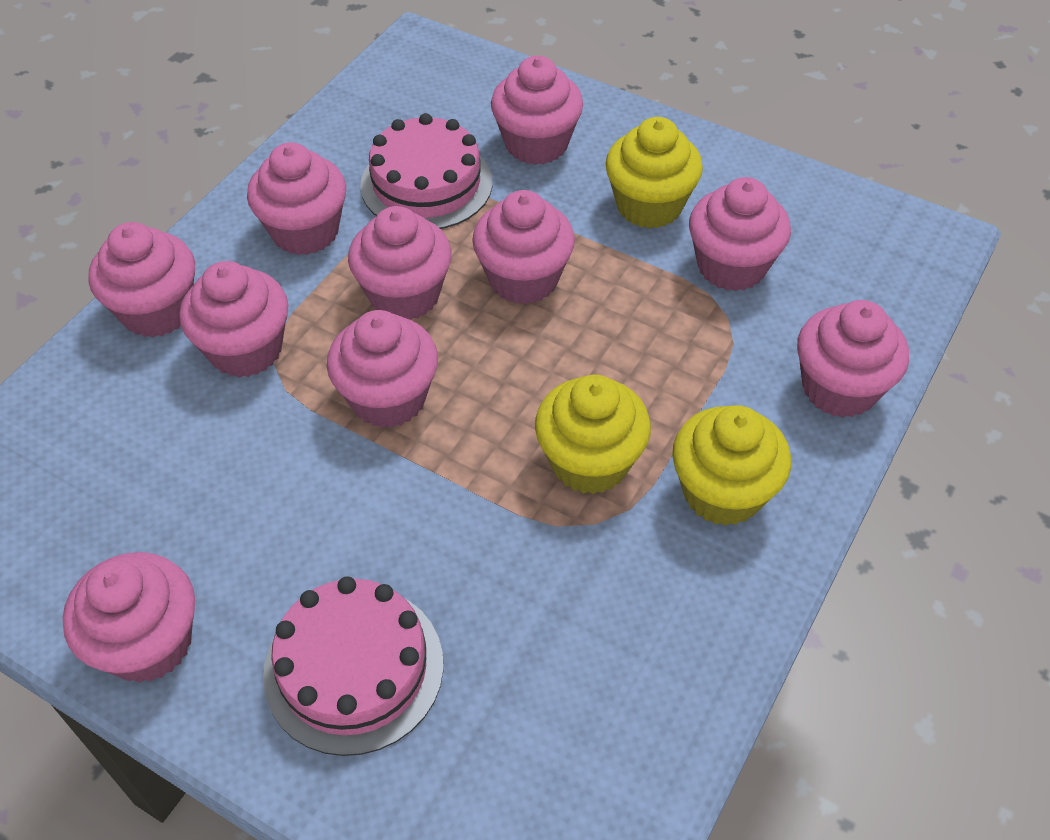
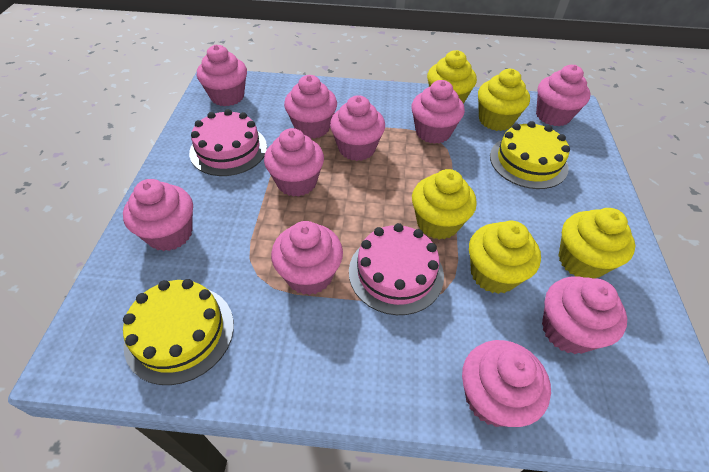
yellow cake: 0 -> 2
yellow cupcake: 3 -> 5

